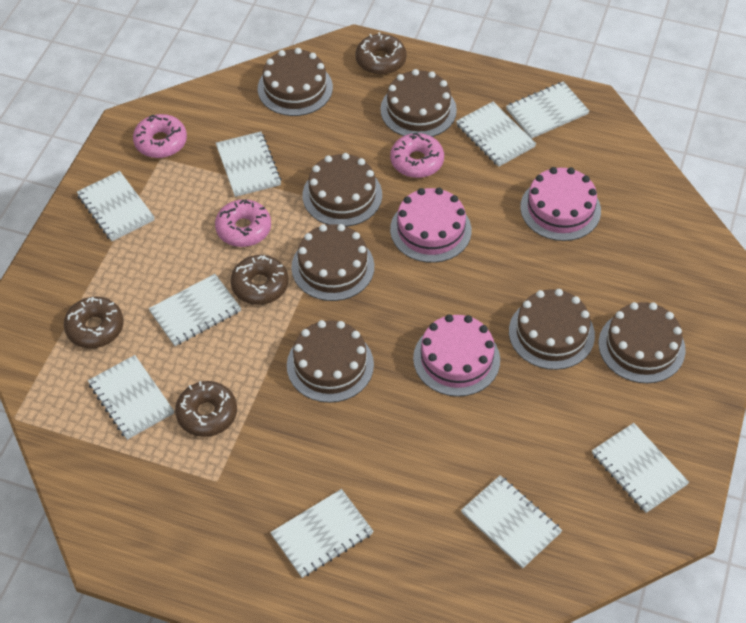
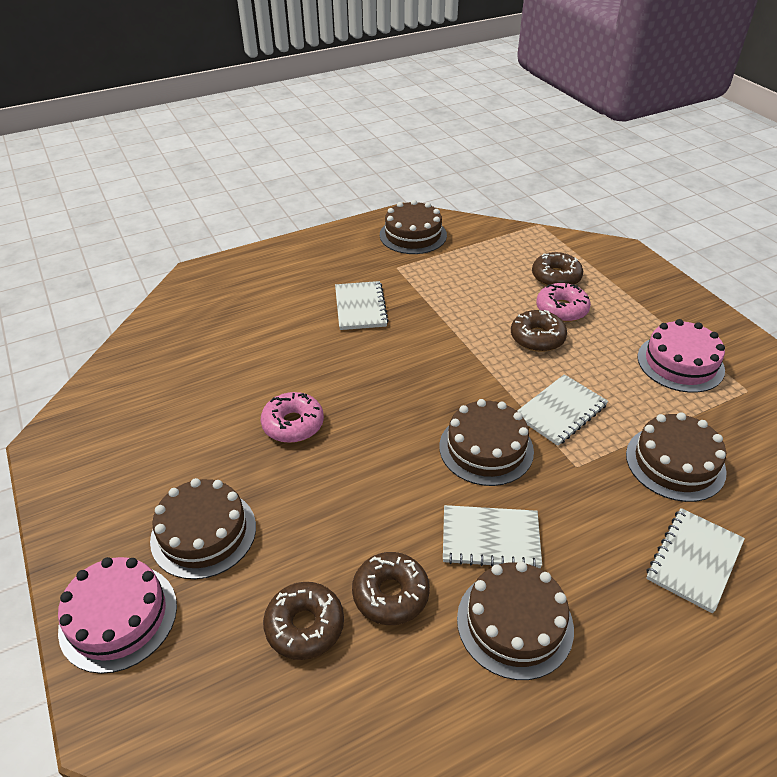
brown cake: 7 -> 5
pink cake: 3 -> 2
pink donut: 3 -> 2
white notebook: 9 -> 4

